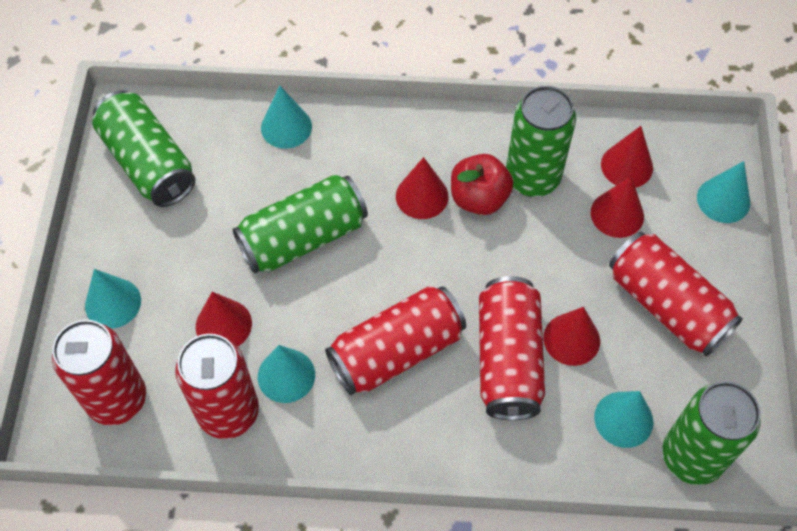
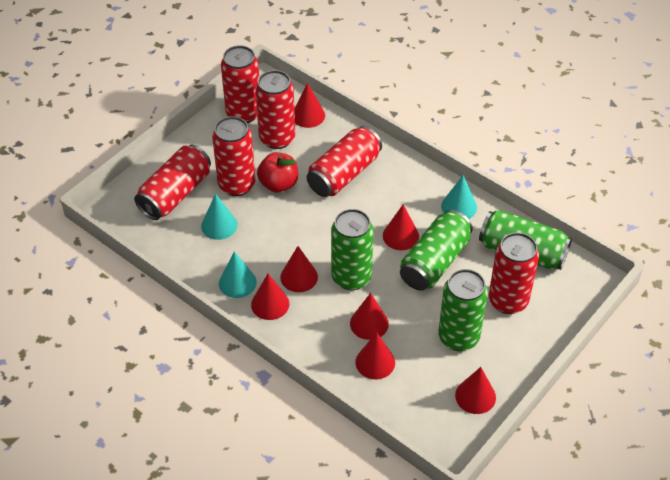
red can: 5 -> 6
red cone: 5 -> 7
turquoise cone: 5 -> 3

